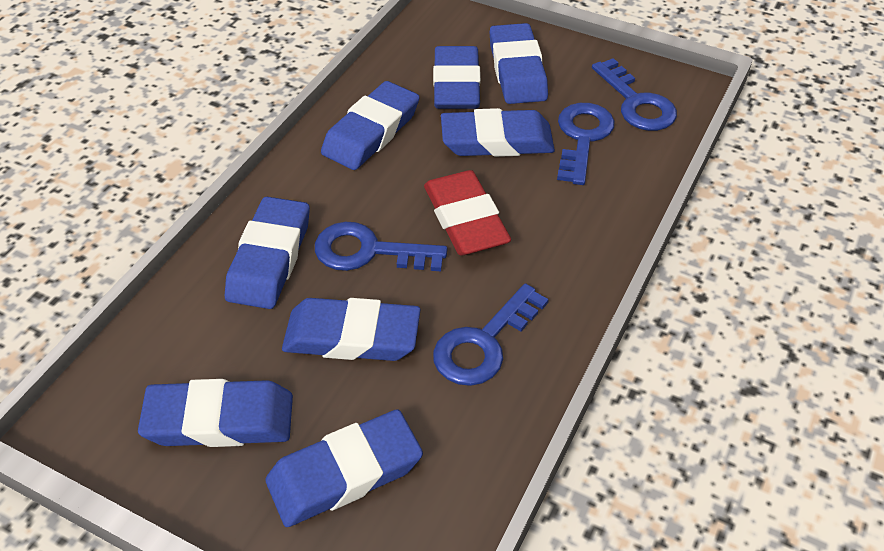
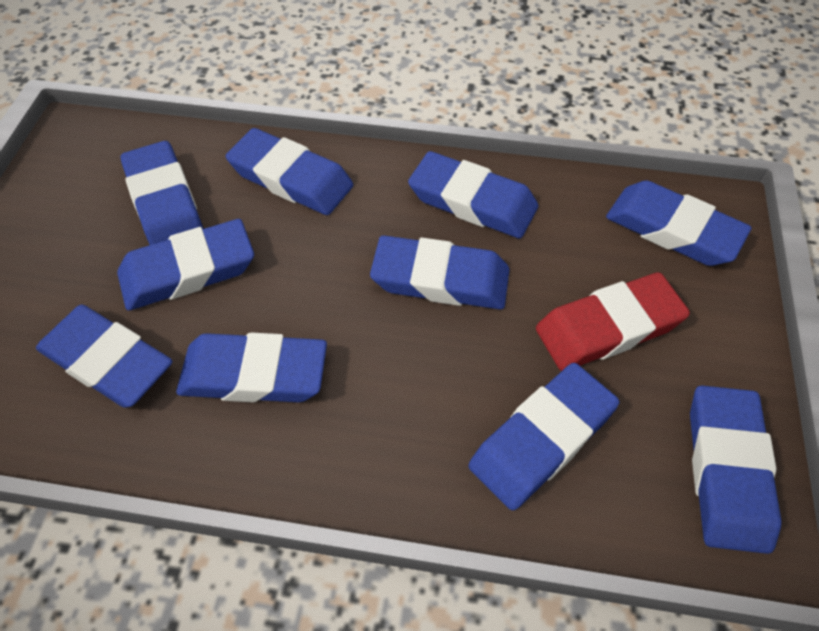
blue eraser: 8 -> 10
blue key: 4 -> 0

